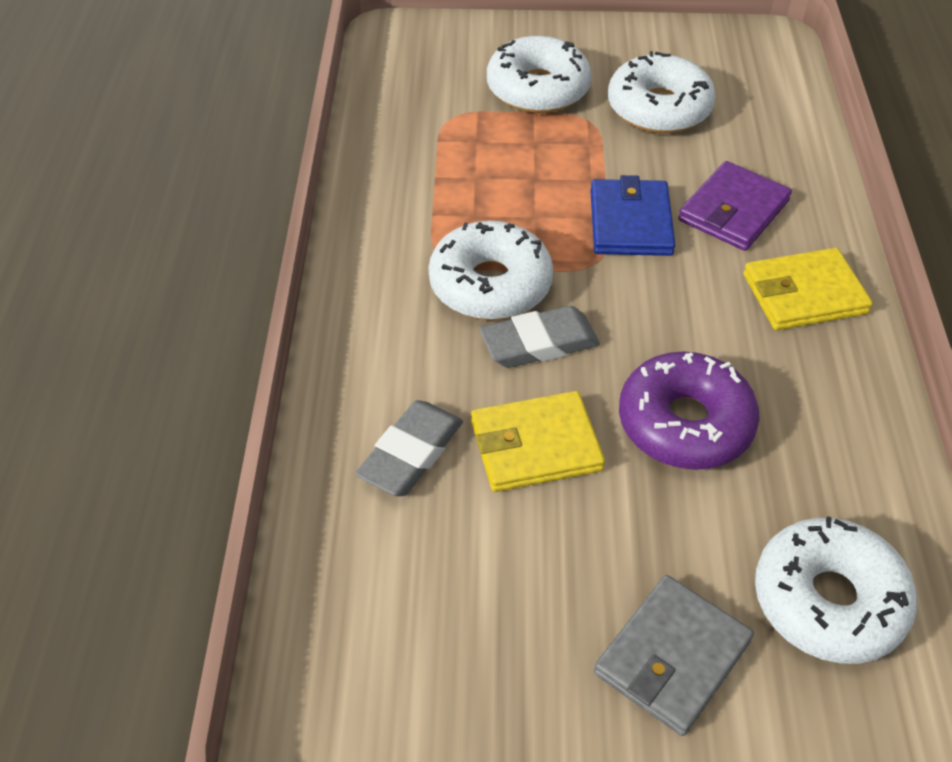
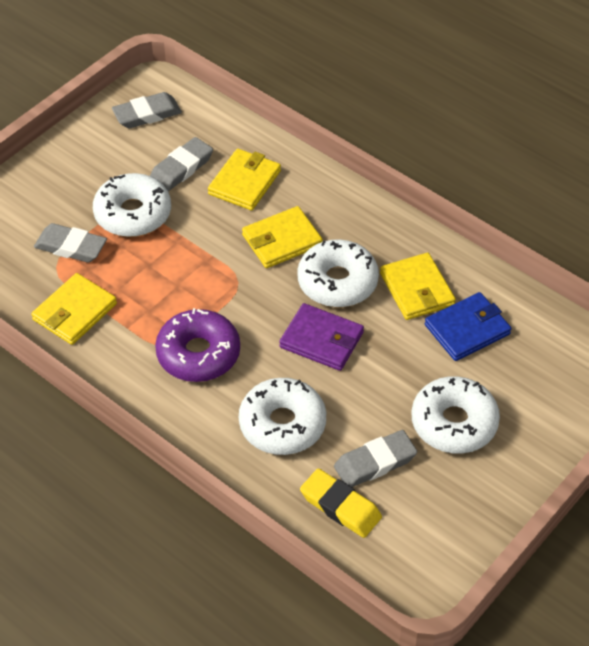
grey eraser: 2 -> 4
grey wallet: 1 -> 0
yellow eraser: 0 -> 1
yellow wallet: 2 -> 4

